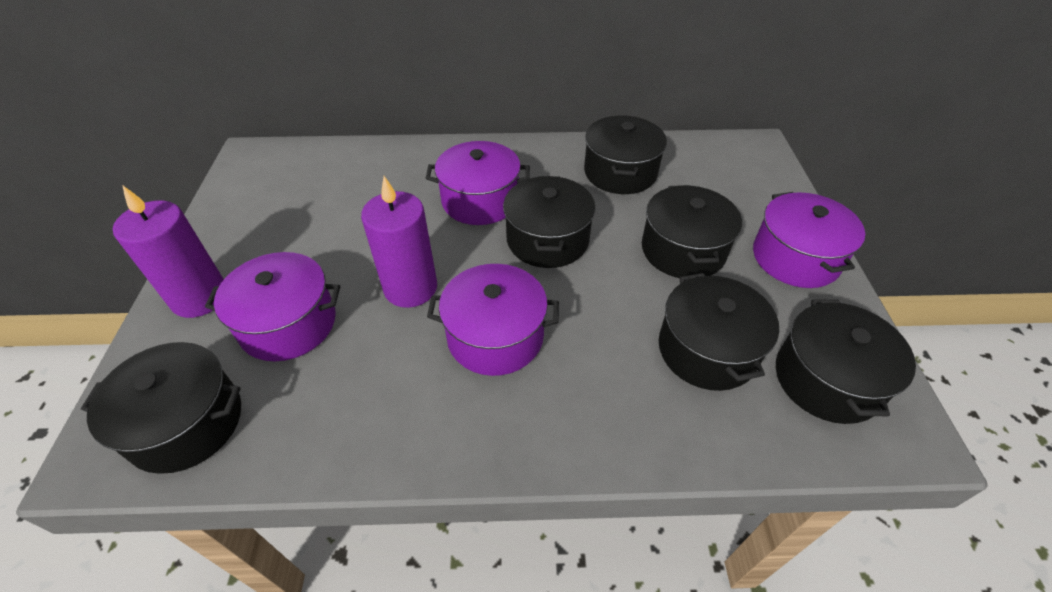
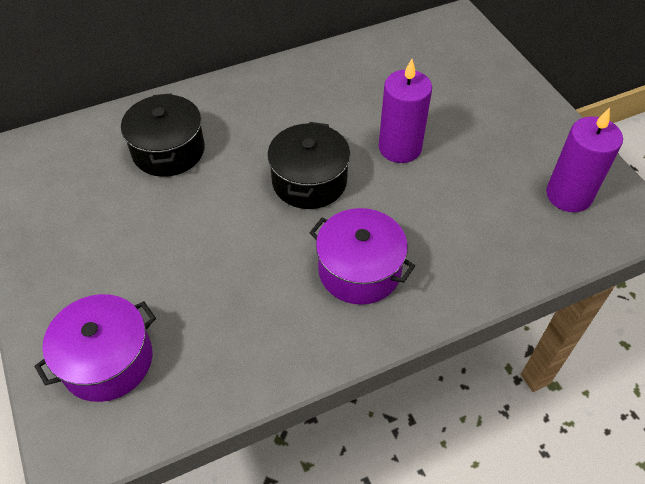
black pot: 6 -> 2
purple pot: 4 -> 2

